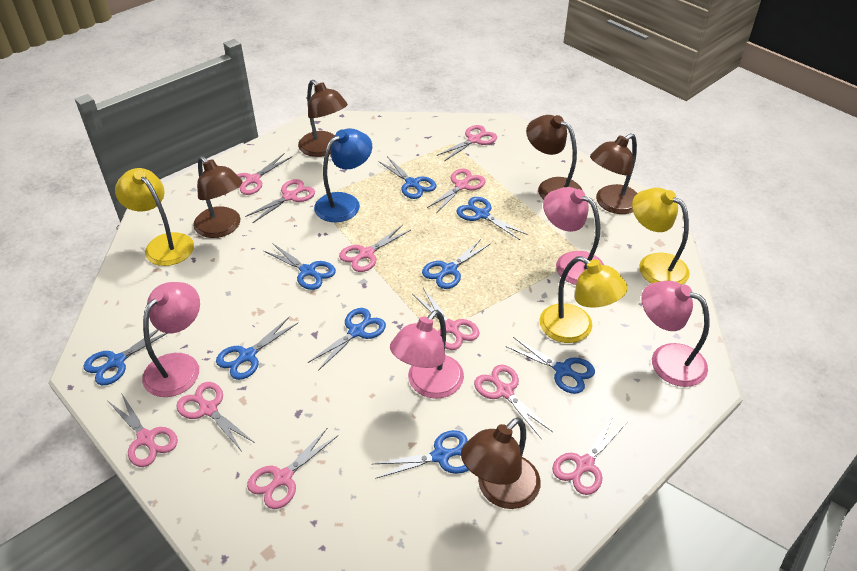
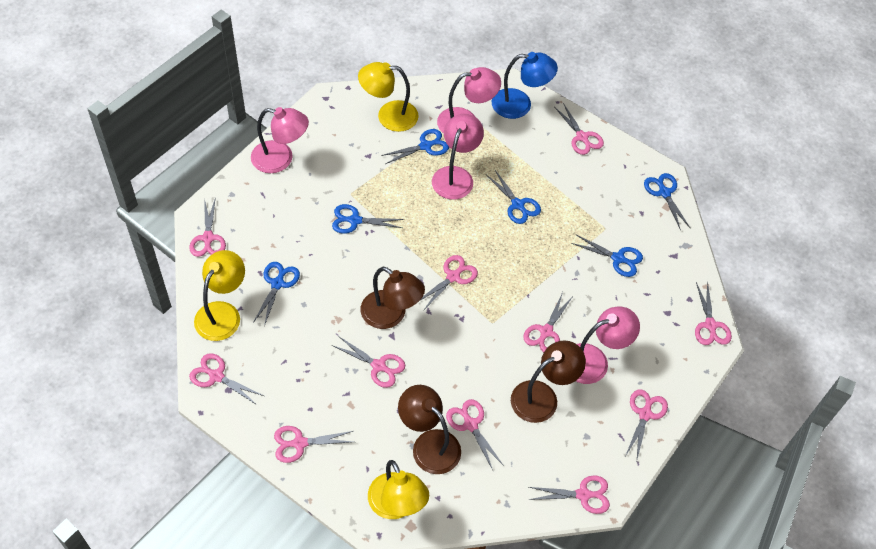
blue scissors: 9 -> 6
brown lamp: 5 -> 3

